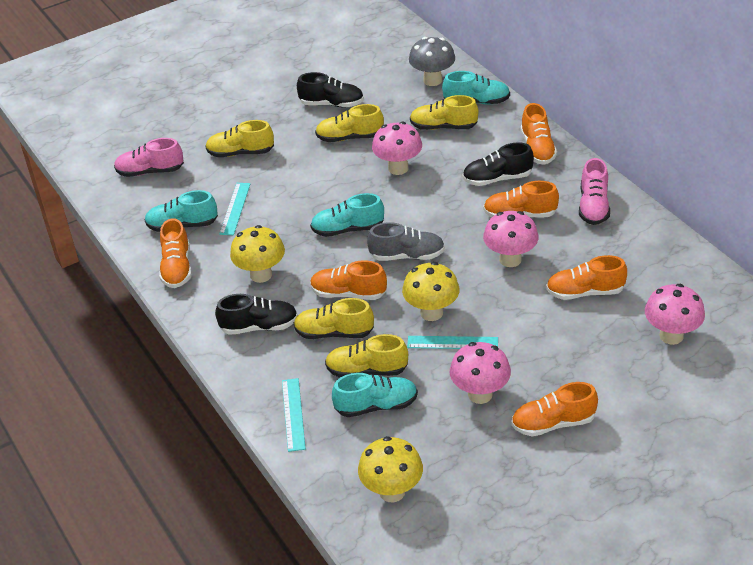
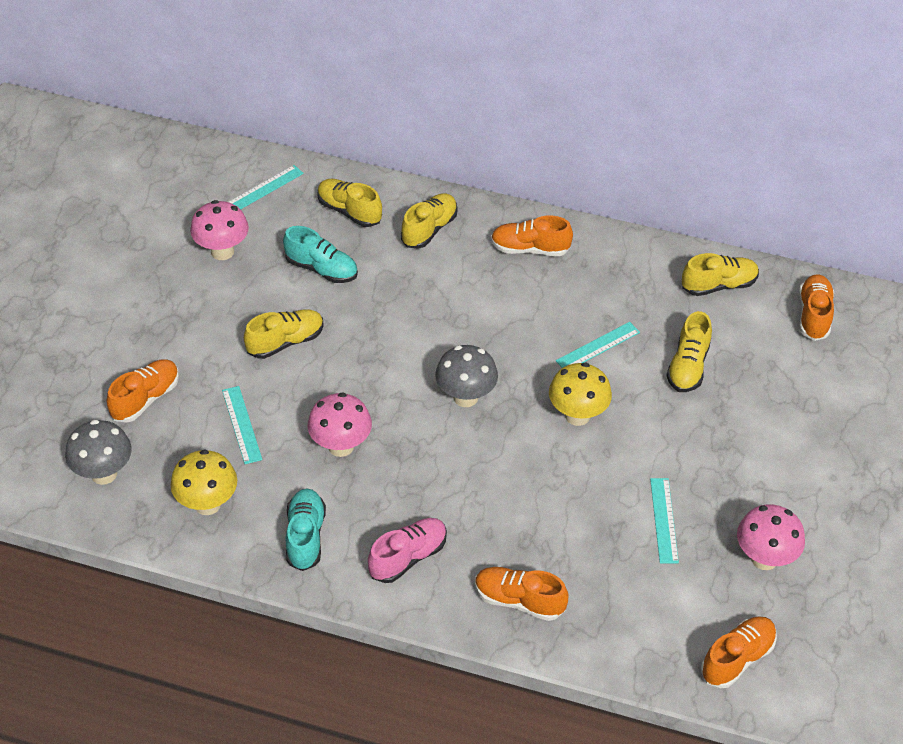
black shoe: 3 -> 0
grey mushroom: 1 -> 2
grey shoe: 1 -> 0
orange shoe: 6 -> 5
pink mushroom: 4 -> 3
pink shoe: 2 -> 1
turquoise ruler: 3 -> 4
turquoise shoe: 4 -> 2
yellow mushroom: 3 -> 2

